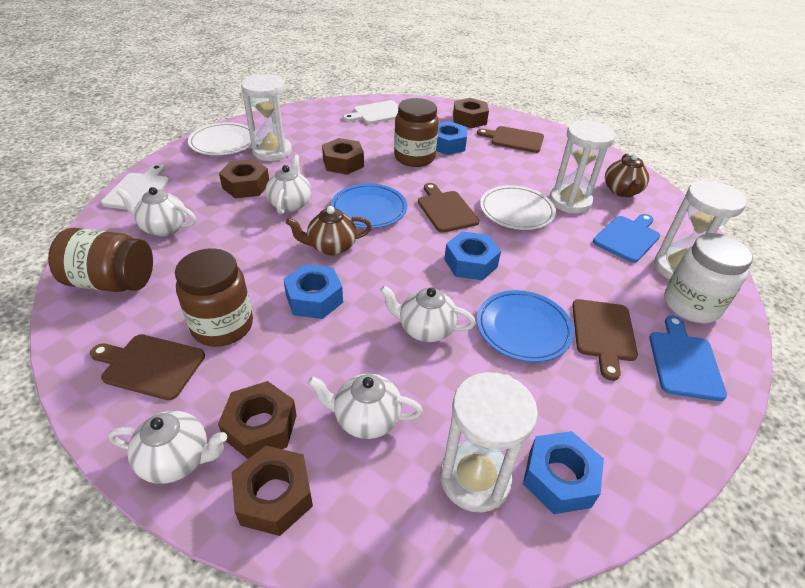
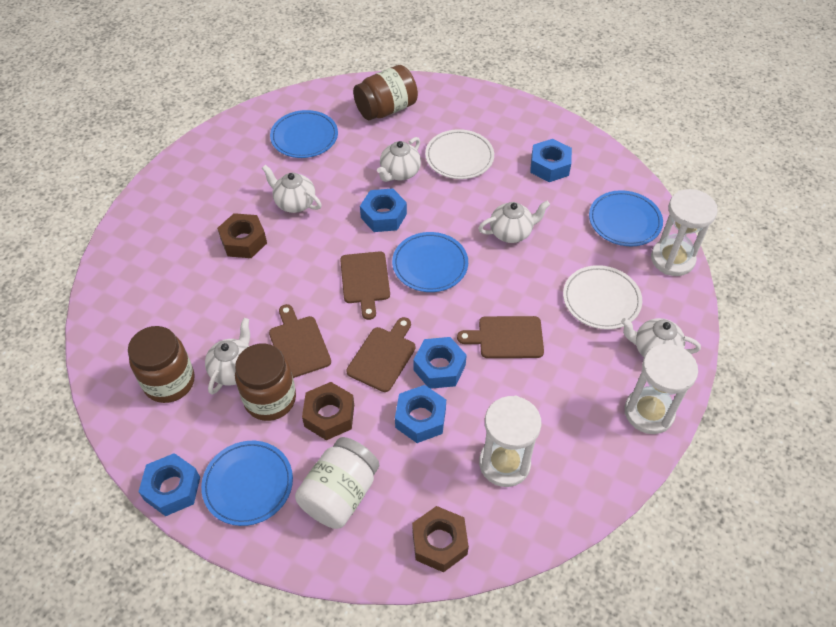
blue cutting board: 2 -> 0
blue nut: 4 -> 5
blue plate: 2 -> 4
brown nut: 5 -> 3
brown teapot: 2 -> 0
white cutting board: 2 -> 0
white hourglass: 4 -> 3

